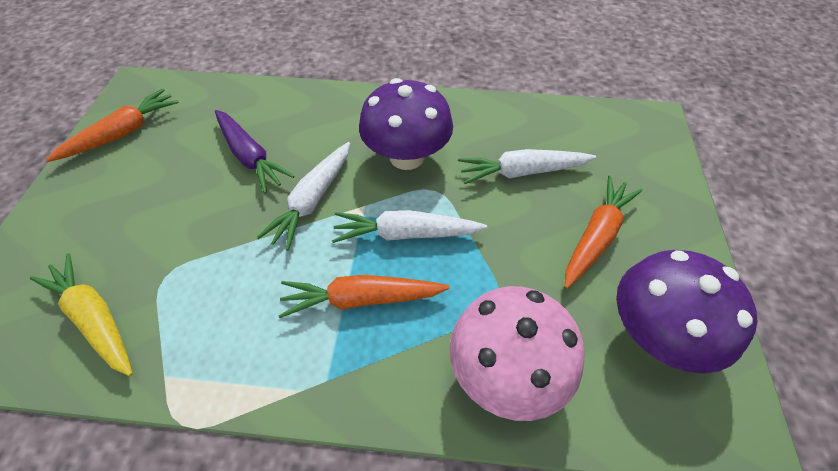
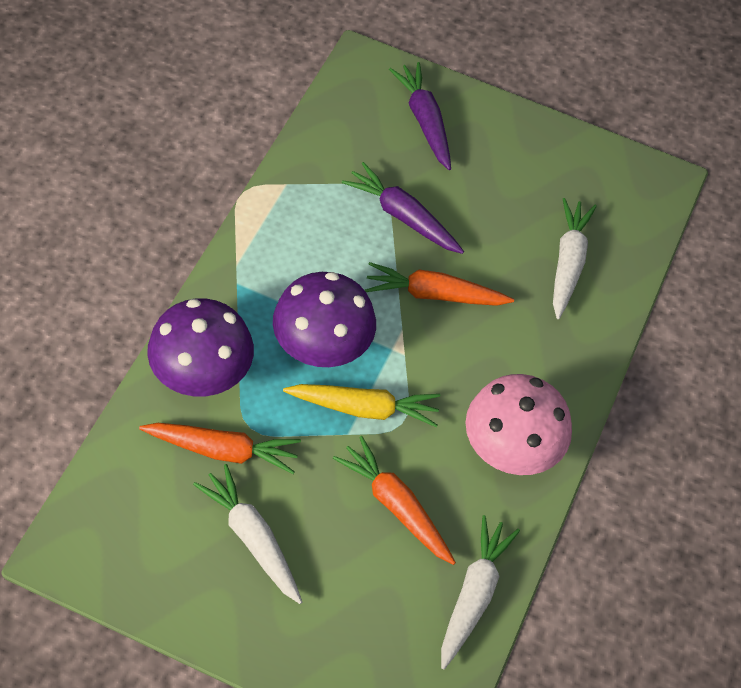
purple carrot: 1 -> 2

